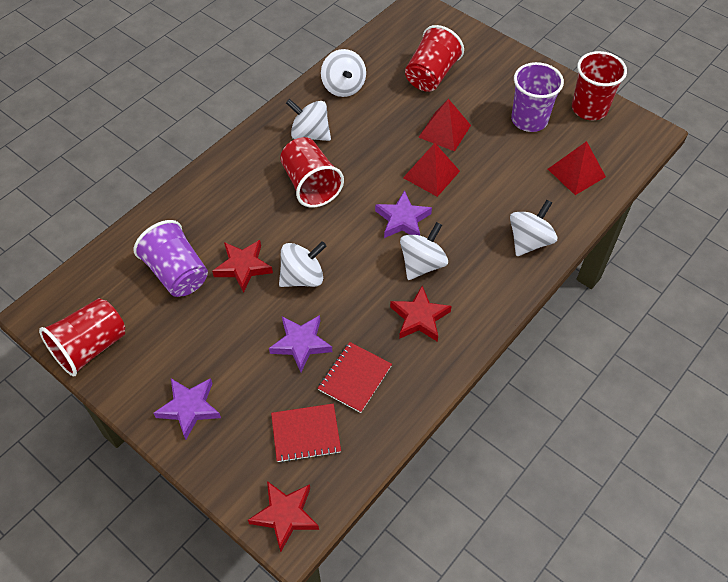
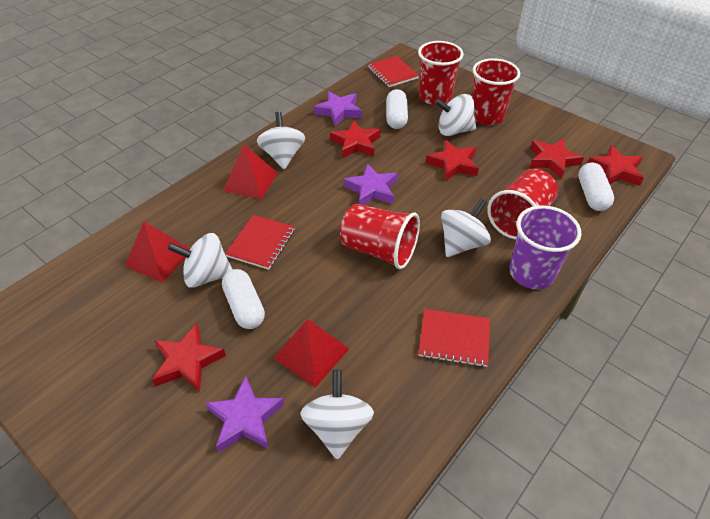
purple cup: 2 -> 1
red notebook: 2 -> 3
red star: 3 -> 5
white capsule: 0 -> 3

